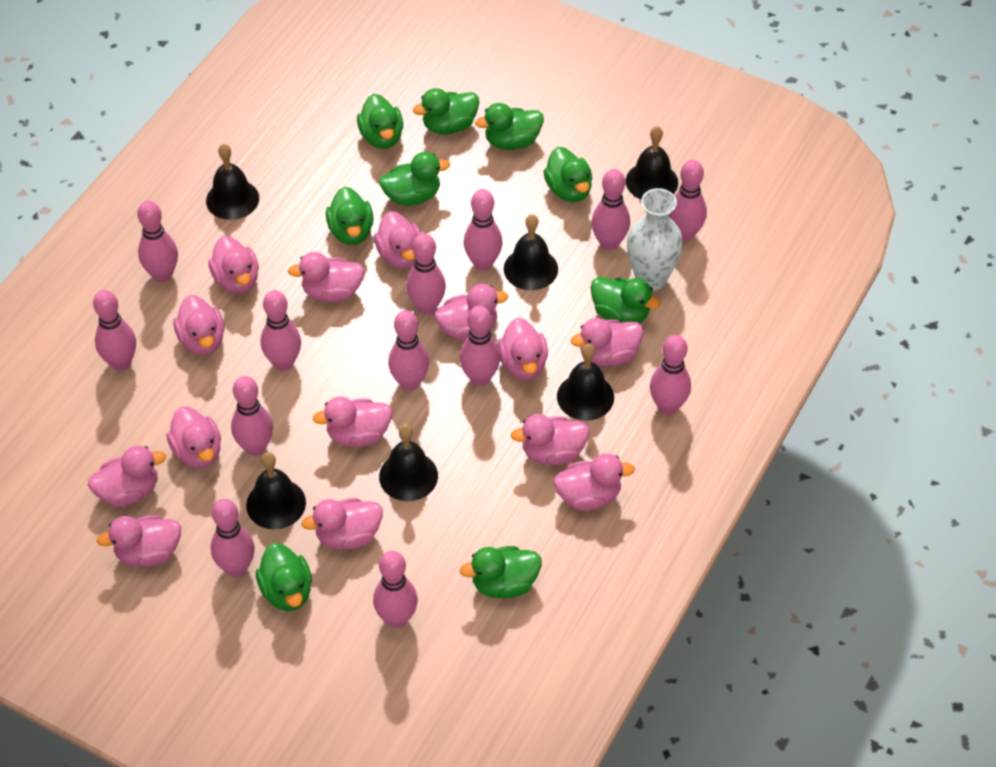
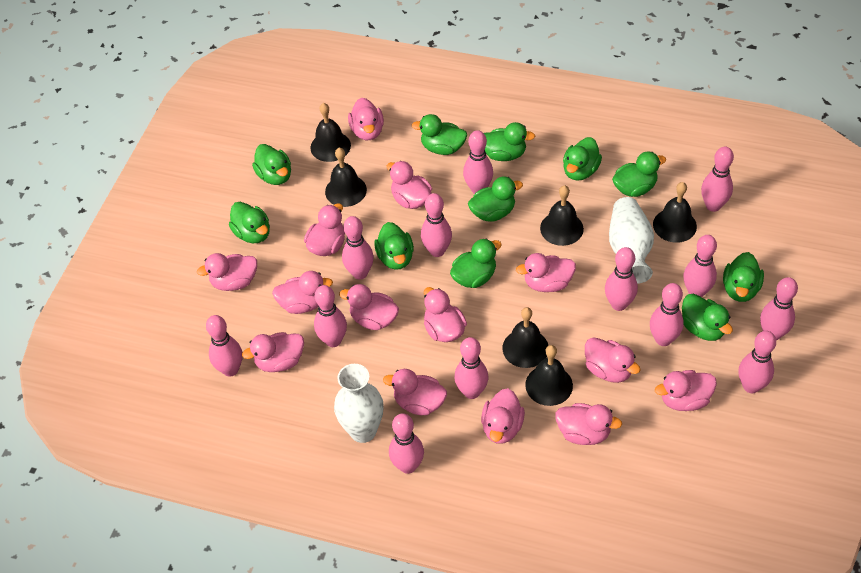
green duck: 9 -> 11
white vase: 1 -> 2

